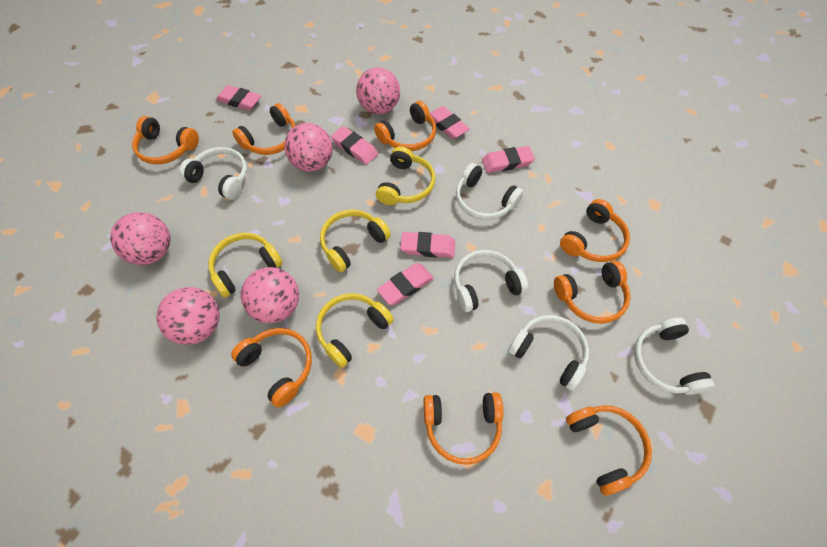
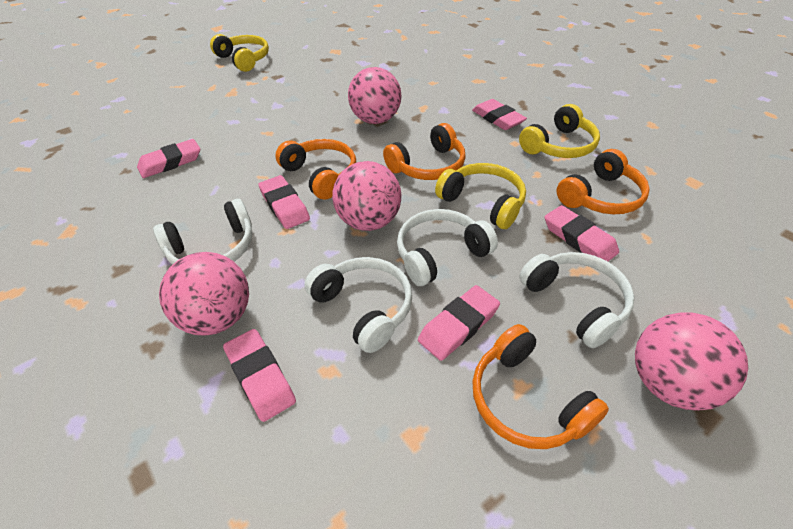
orange headphones: 8 -> 4
pink ball: 5 -> 4
white headphones: 5 -> 4
yellow headphones: 4 -> 3

